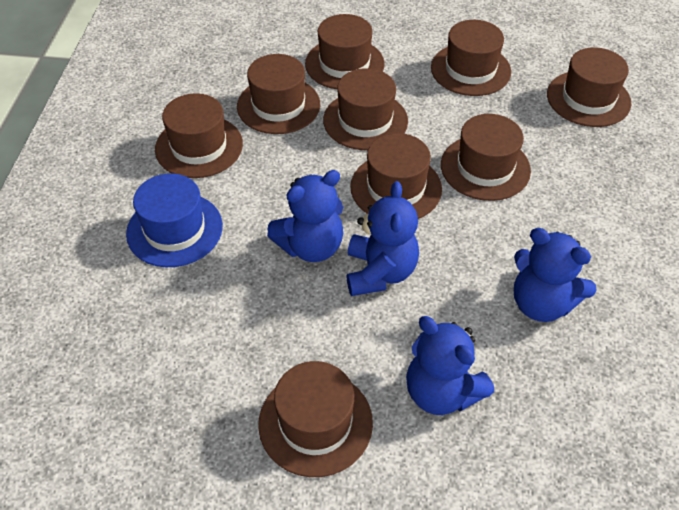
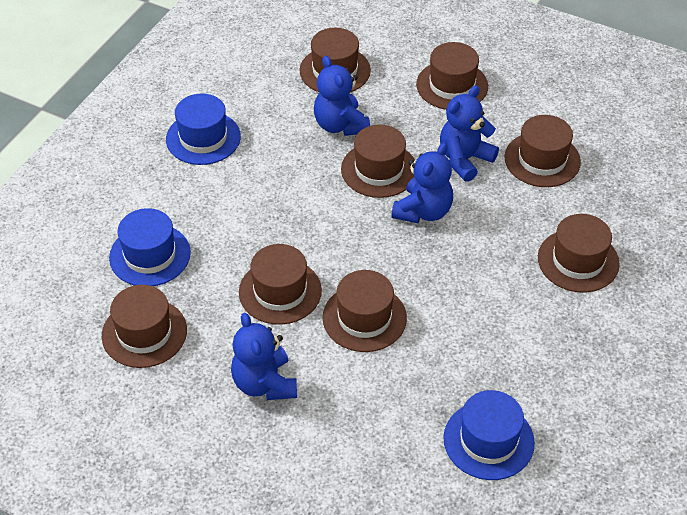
blue hat: 1 -> 3
brown hat: 9 -> 8

